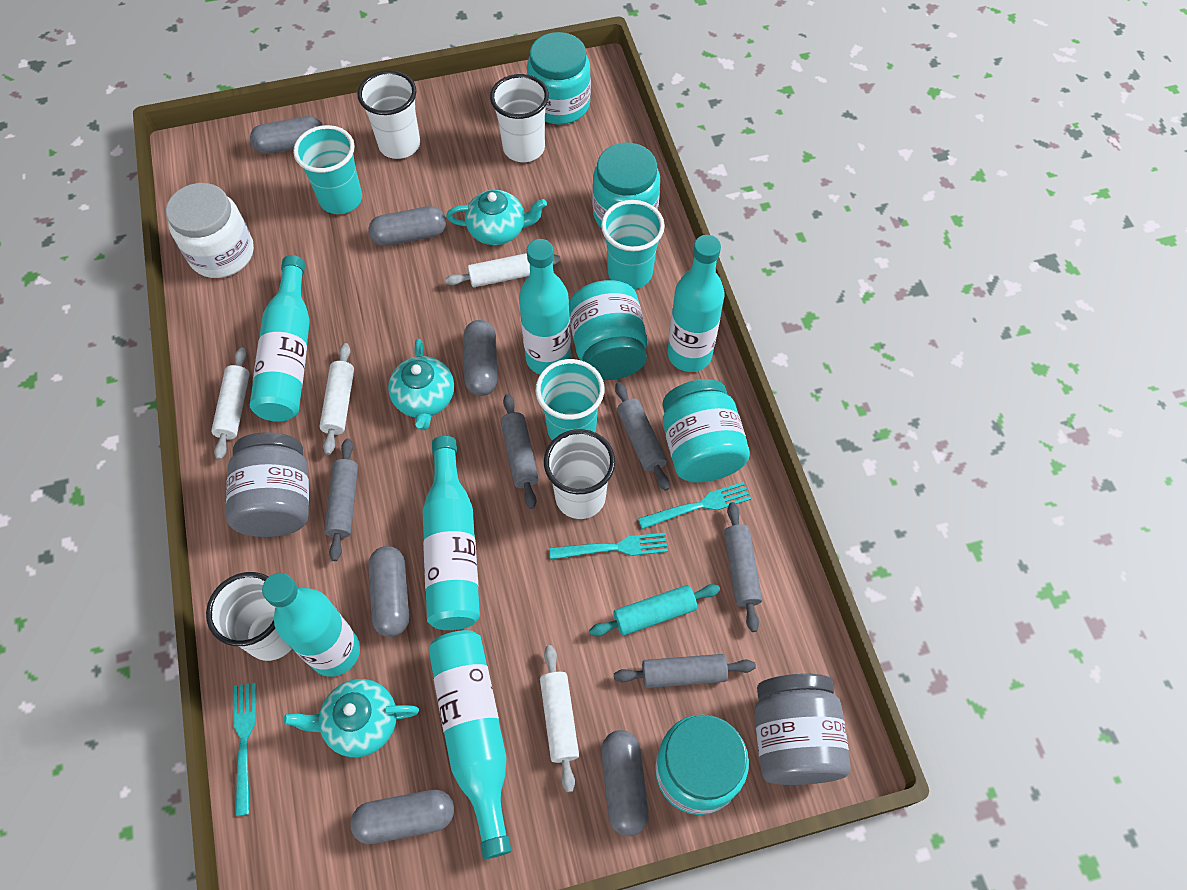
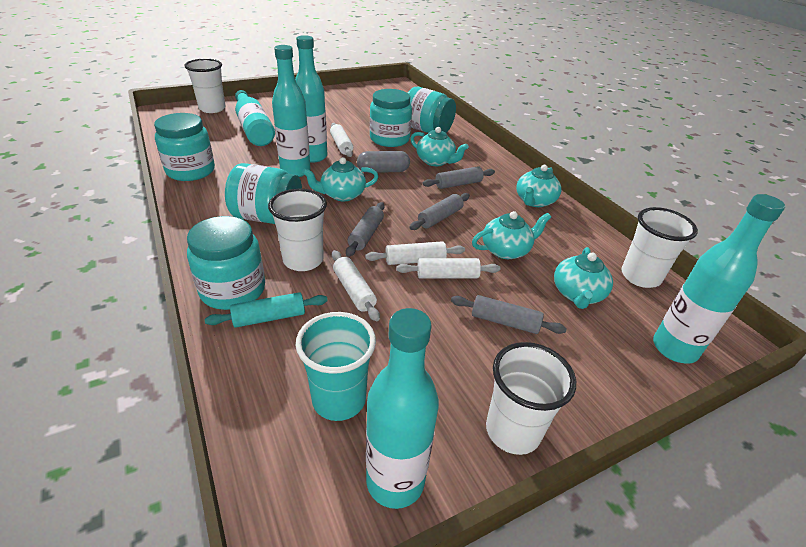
grey capsule: 6 -> 1
grey jar: 2 -> 0
grey rolling pin: 5 -> 4
turquoise bottle: 6 -> 5
turquoise cup: 3 -> 1
turquoise fork: 3 -> 0
turquoise teapot: 3 -> 5
white jar: 1 -> 0

